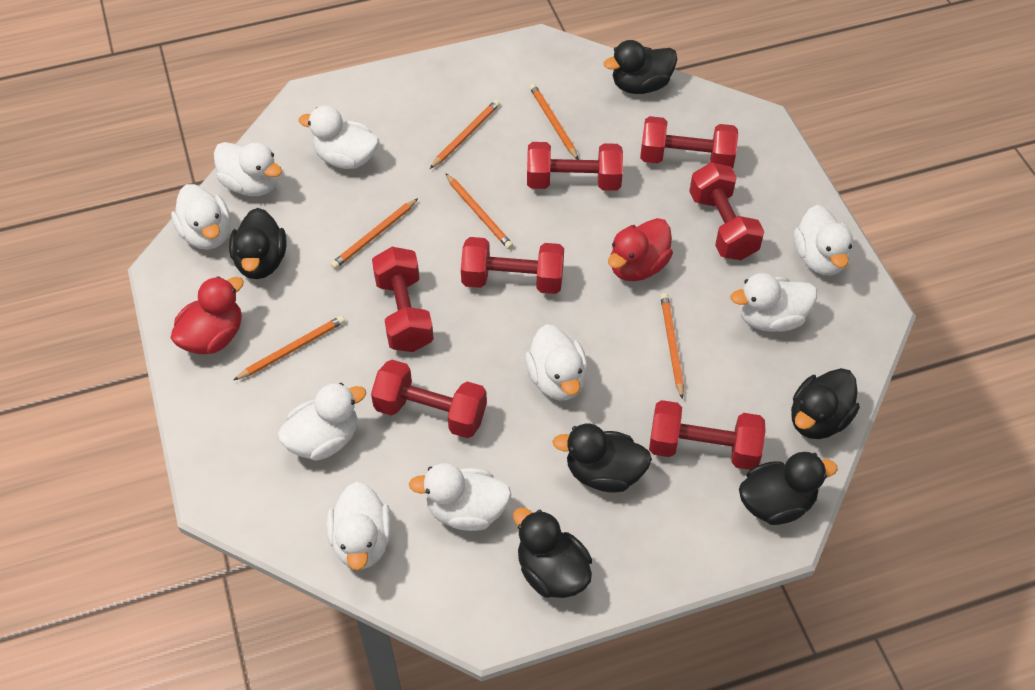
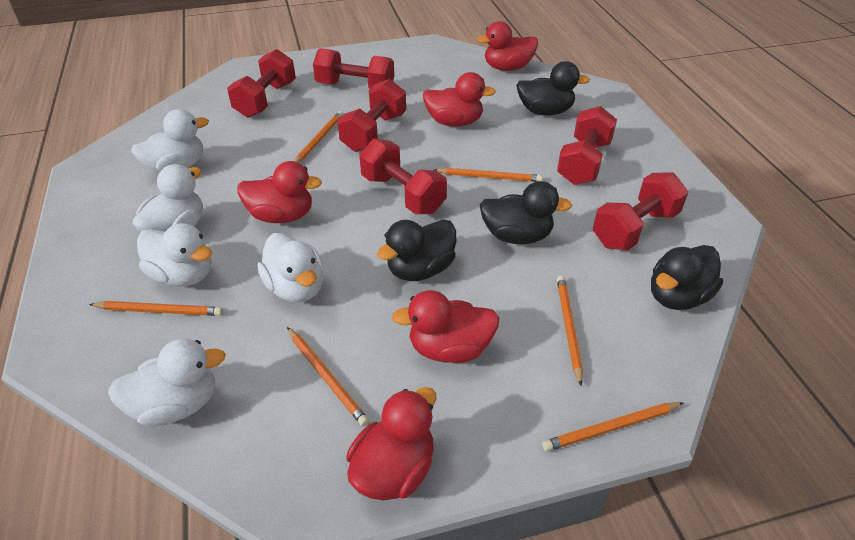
black duck: 6 -> 4
red duck: 2 -> 5
red dumbbell: 7 -> 6
white duck: 9 -> 5

